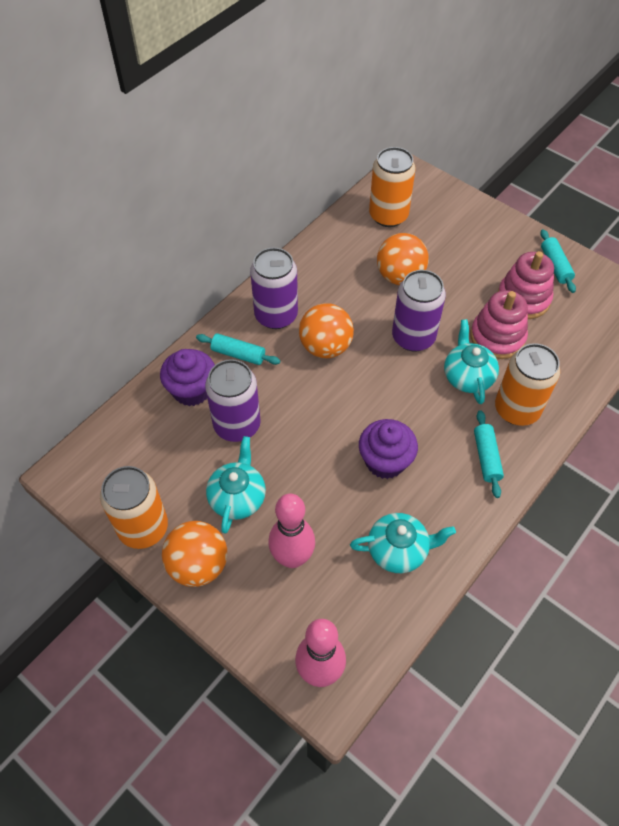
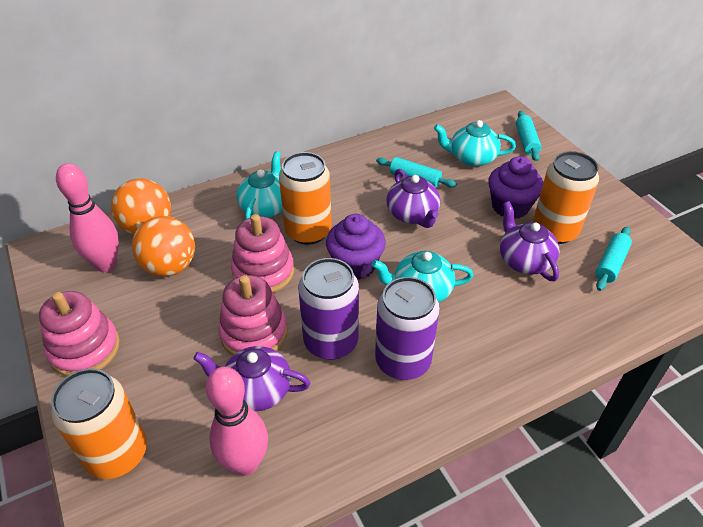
orange ball: 3 -> 2
pink stacking toy: 2 -> 3
purple can: 3 -> 2
purple teapot: 0 -> 3

